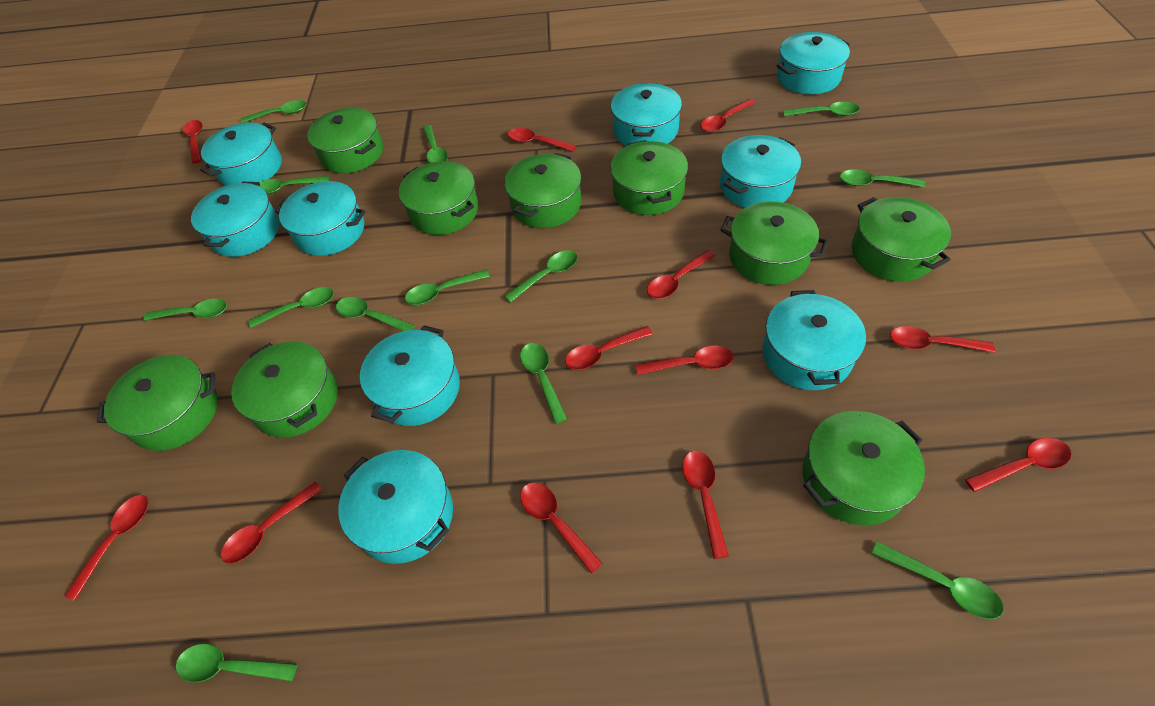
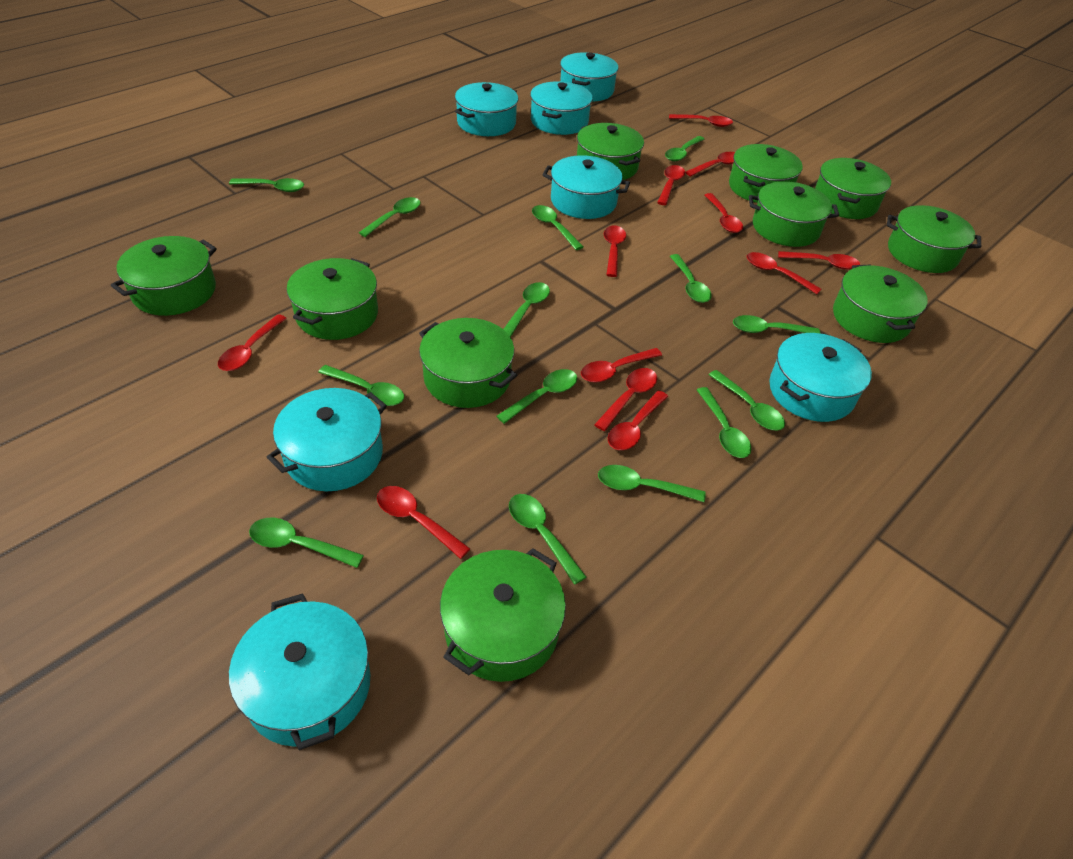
green pot: 9 -> 10
green spoon: 13 -> 14
turquoise pot: 9 -> 7

